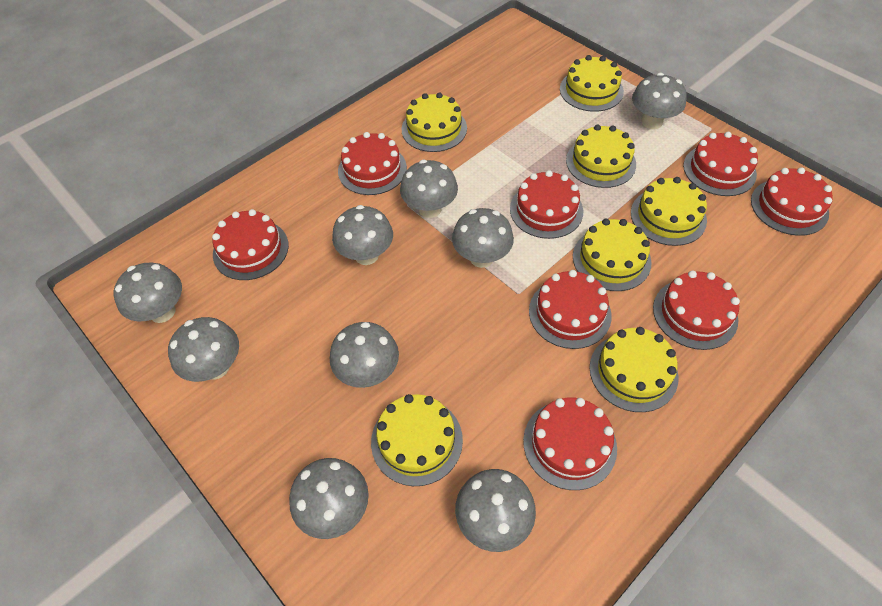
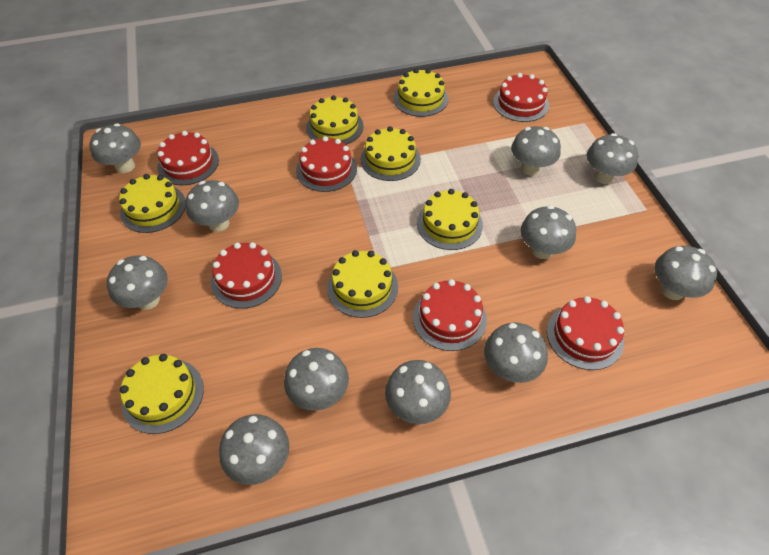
grey mushroom: 9 -> 11
red cake: 8 -> 6

